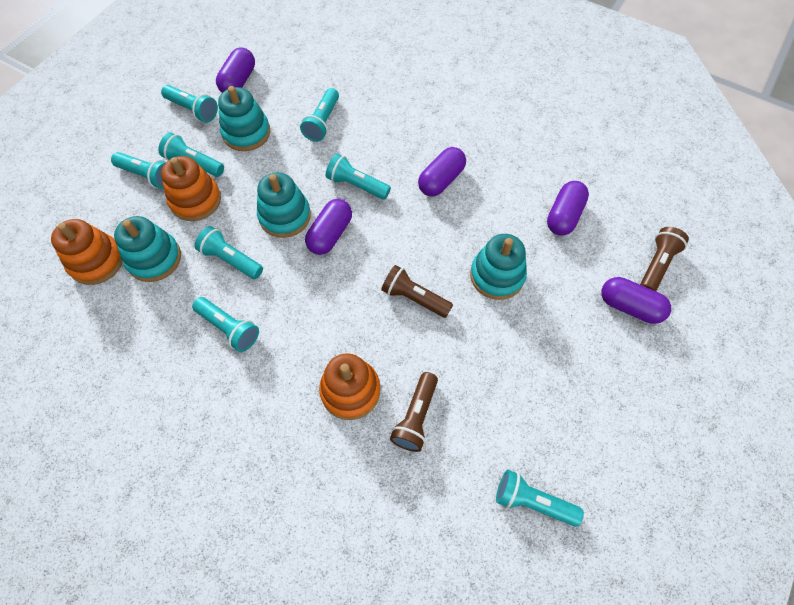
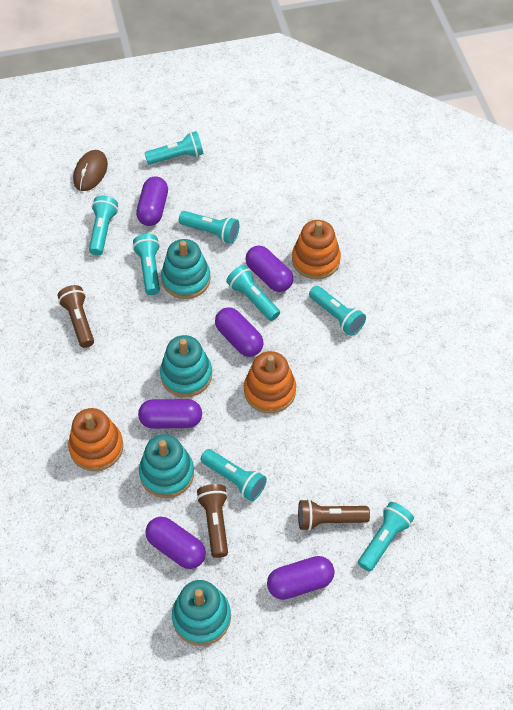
brown mouse: 0 -> 1
purple capsule: 5 -> 6

